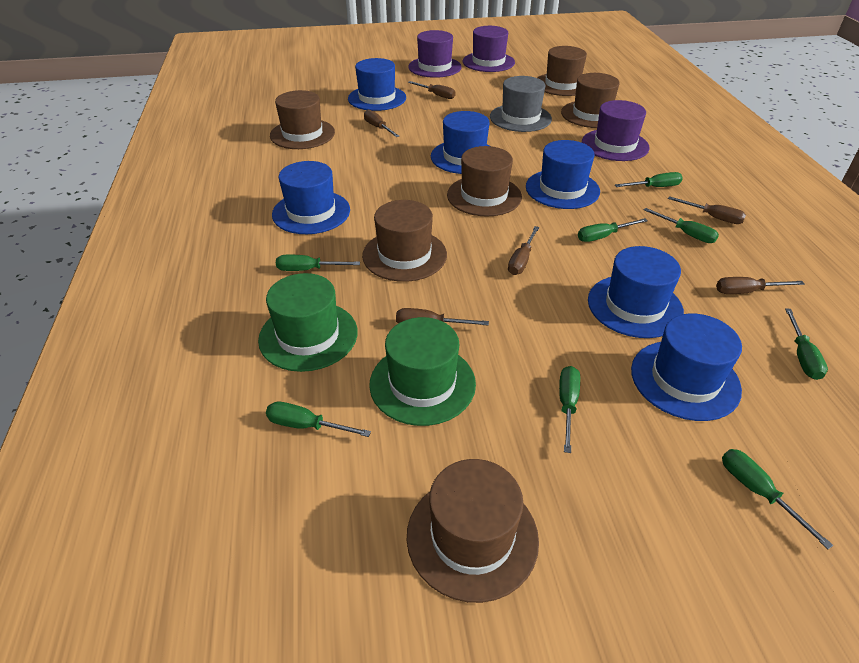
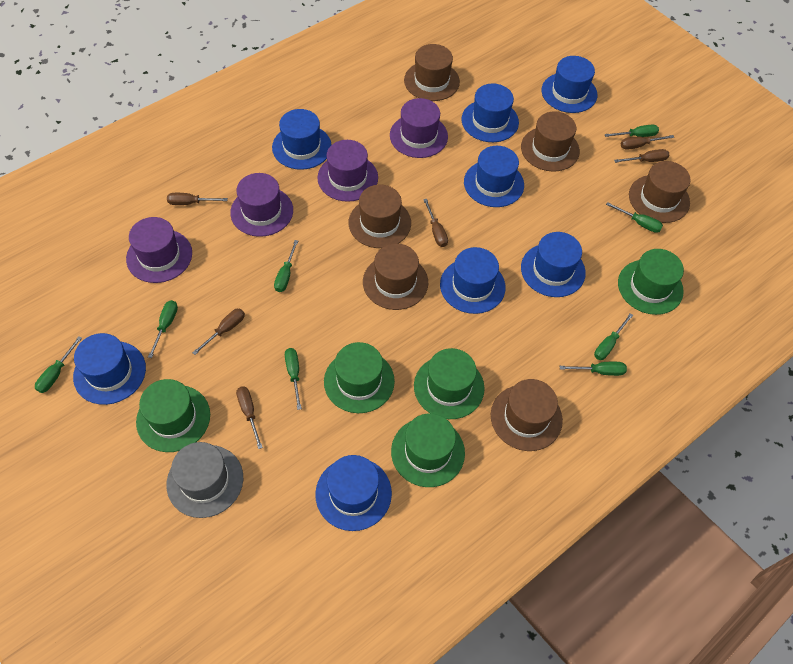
blue hat: 6 -> 8
green hat: 2 -> 5
purple hat: 3 -> 4

